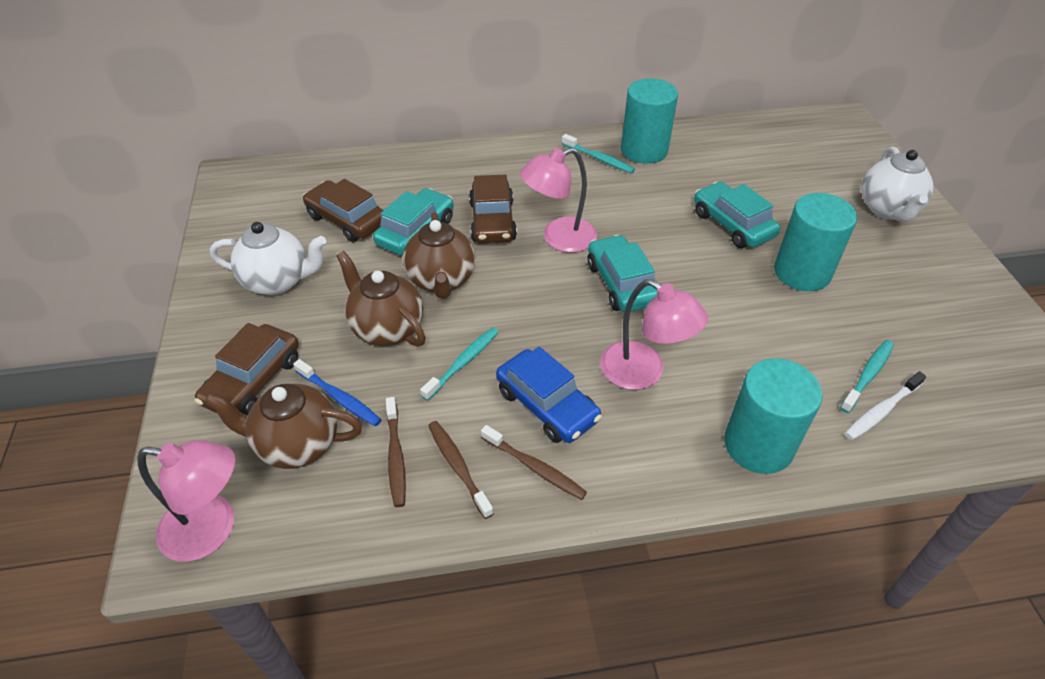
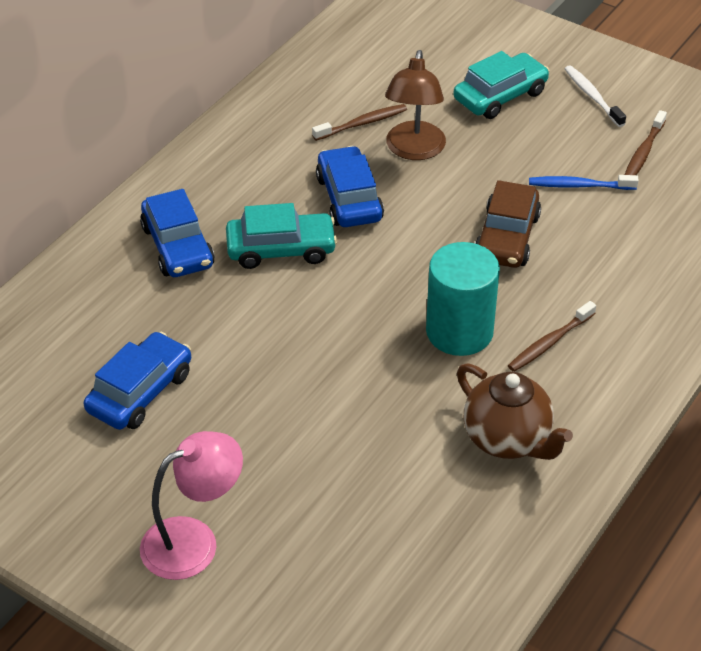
blue car: 1 -> 3
brown car: 3 -> 1
brown lamp: 0 -> 1
brown teapot: 3 -> 1
pink lamp: 3 -> 1
turquoise car: 3 -> 2
turquoise cylinder: 3 -> 1
turquoise toothbrush: 3 -> 0
white teapot: 2 -> 0

